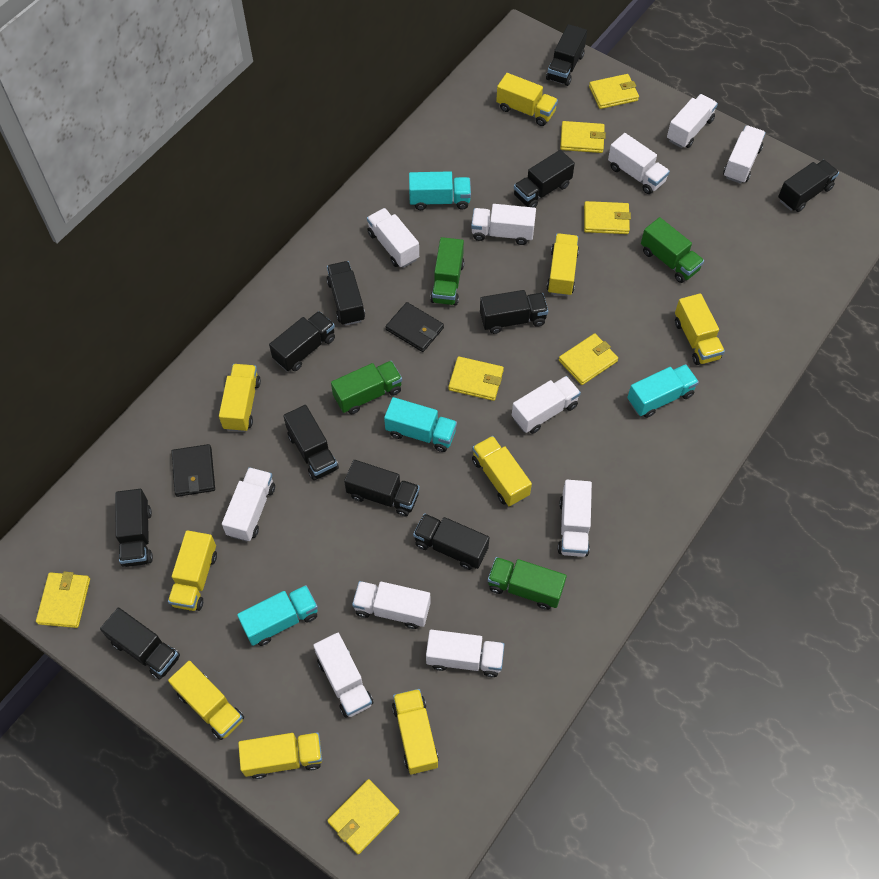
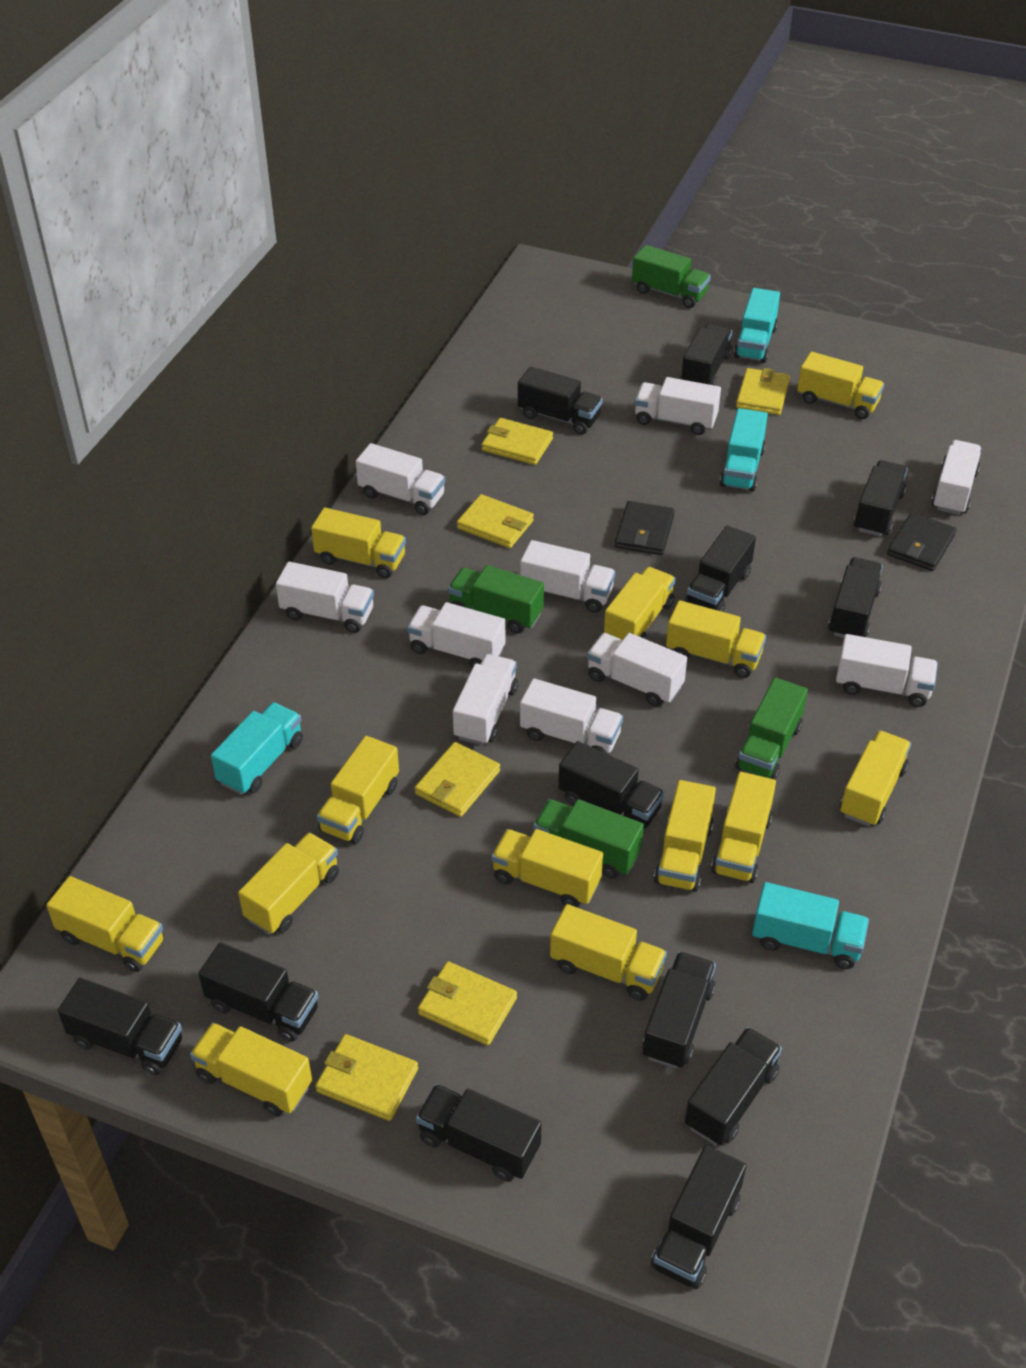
black truck: 11 -> 12
white truck: 11 -> 10
yellow truck: 9 -> 13
yellow wallet: 7 -> 6

